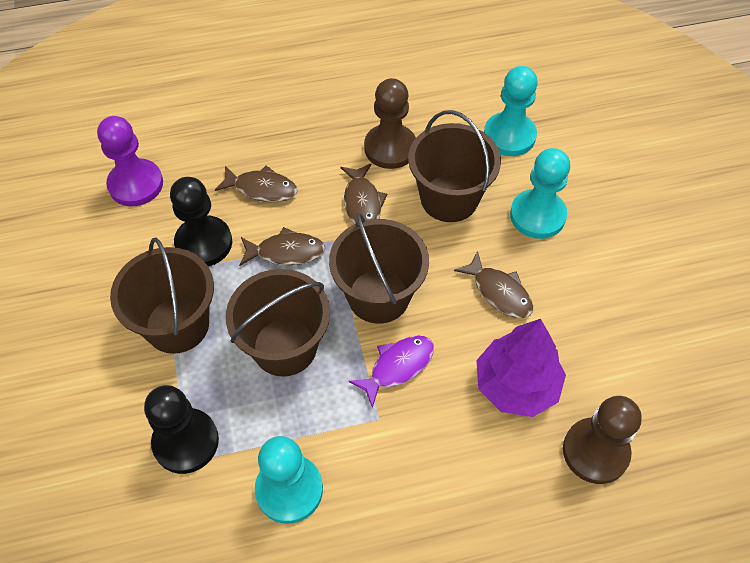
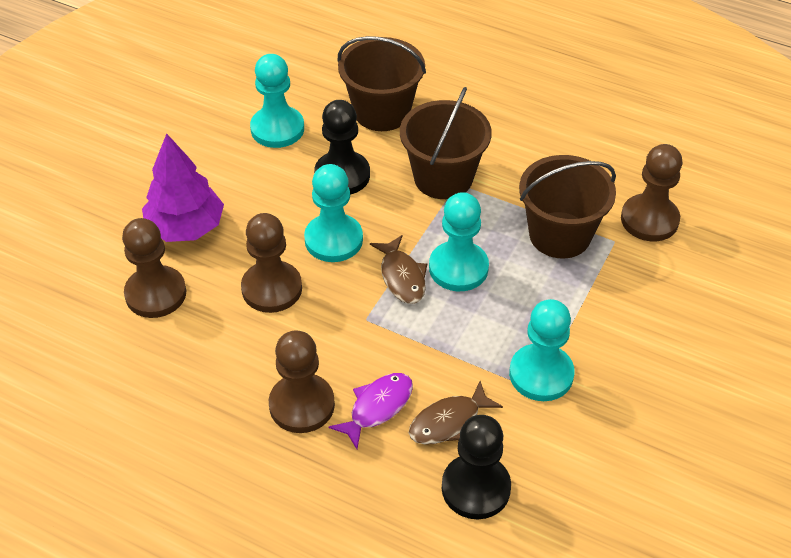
brown bucket: 4 -> 3
brown fish: 4 -> 2
brown pawn: 2 -> 4
purple pawn: 1 -> 0
turquoise pawn: 3 -> 4

